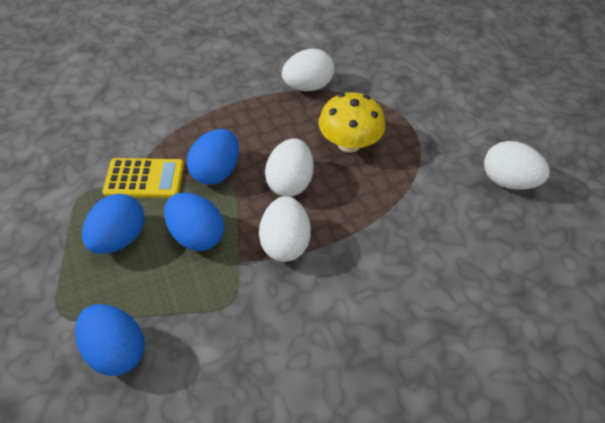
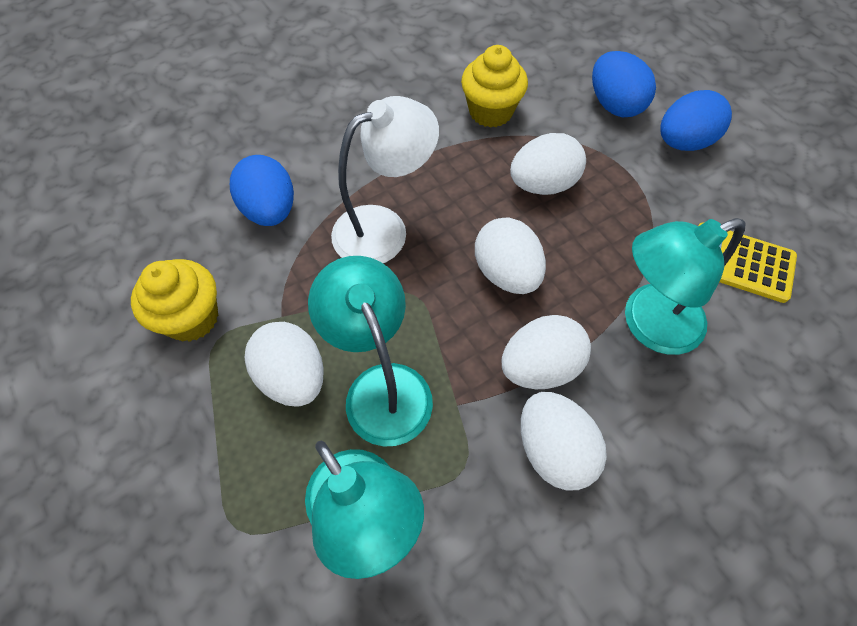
blue egg: 4 -> 3
turquoise lamp: 0 -> 3
white egg: 4 -> 5
white lamp: 0 -> 1
yellow cupcake: 0 -> 2
yellow mushroom: 1 -> 0

